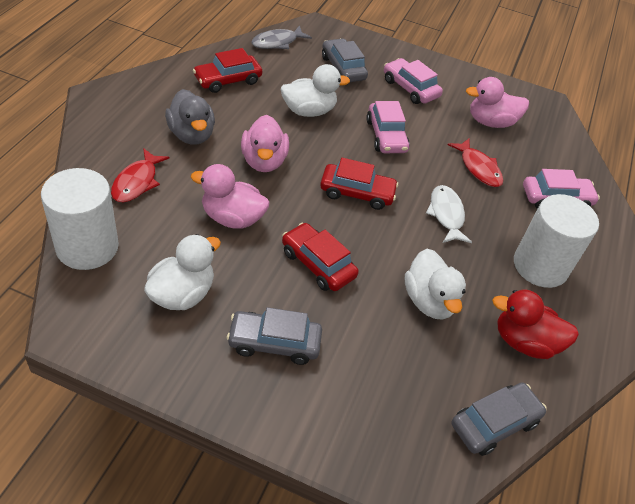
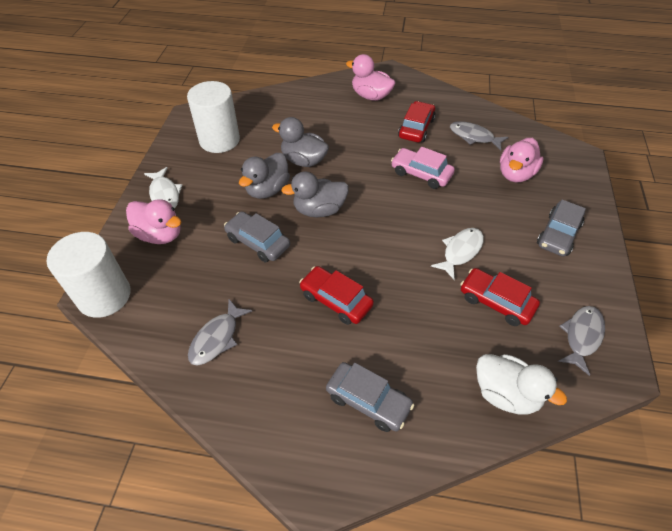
grey duck: 1 -> 3
grey fish: 1 -> 3
pink car: 3 -> 1
red duck: 1 -> 0
red fish: 2 -> 0
white duck: 3 -> 1
white fish: 1 -> 2

